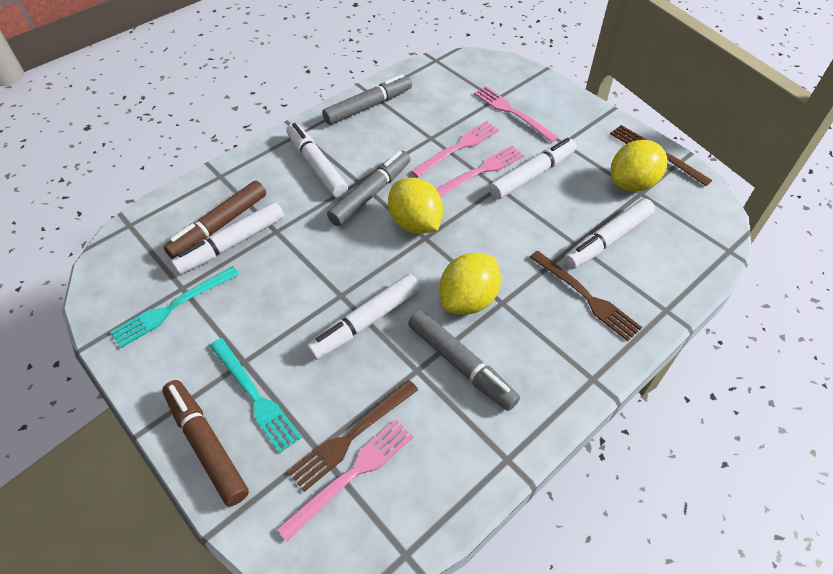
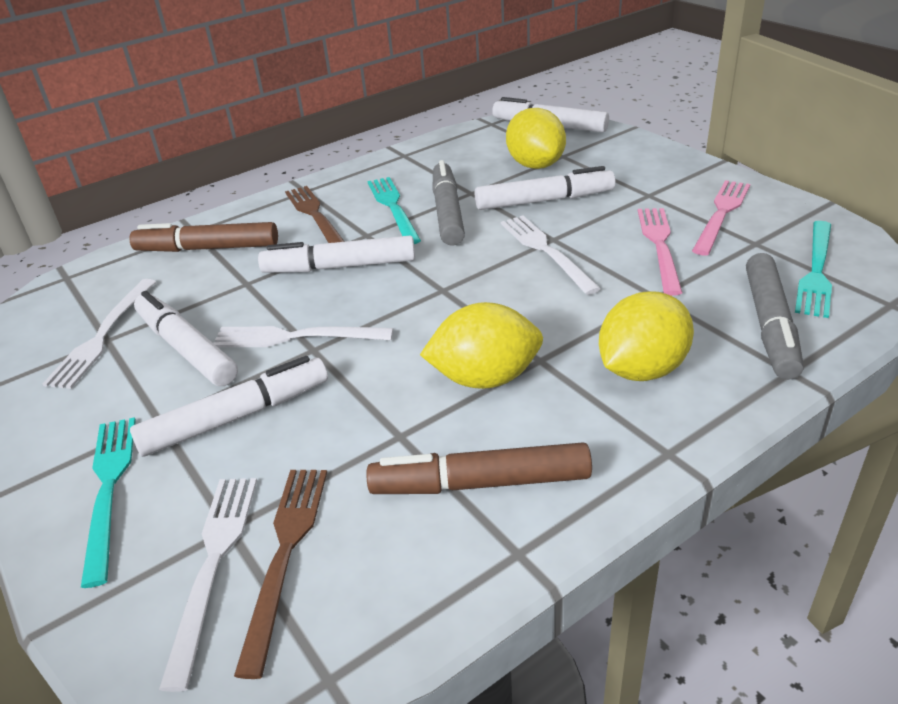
brown fork: 3 -> 2
grey marker: 3 -> 2
pink fork: 4 -> 2
turquoise fork: 2 -> 3
white fork: 0 -> 4

